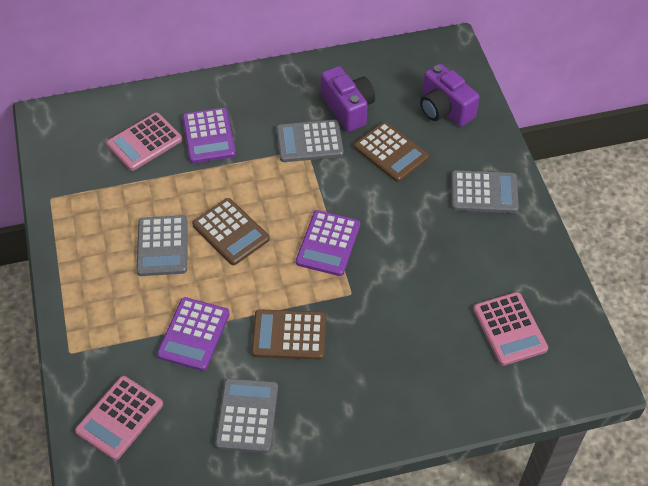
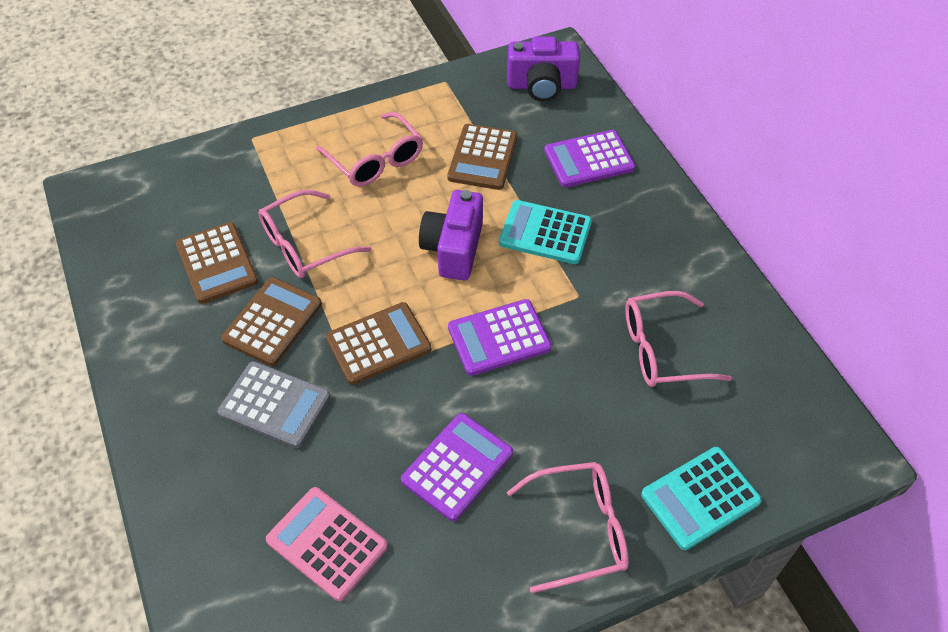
brown calculator: 3 -> 4
grey calculator: 4 -> 1
pink calculator: 3 -> 1
pink glasses: 0 -> 4
turquoise calculator: 0 -> 2

